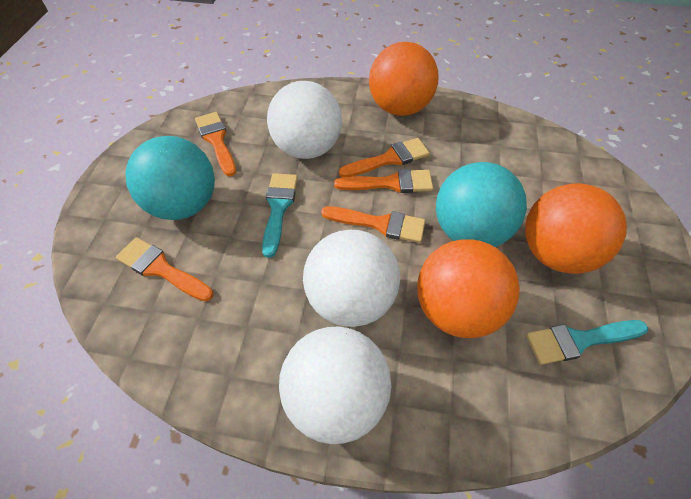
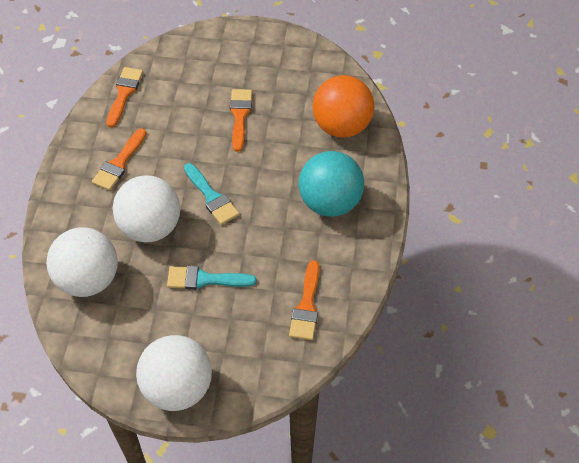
orange ball: 3 -> 1
orange brush: 5 -> 4
turquoise ball: 2 -> 1

